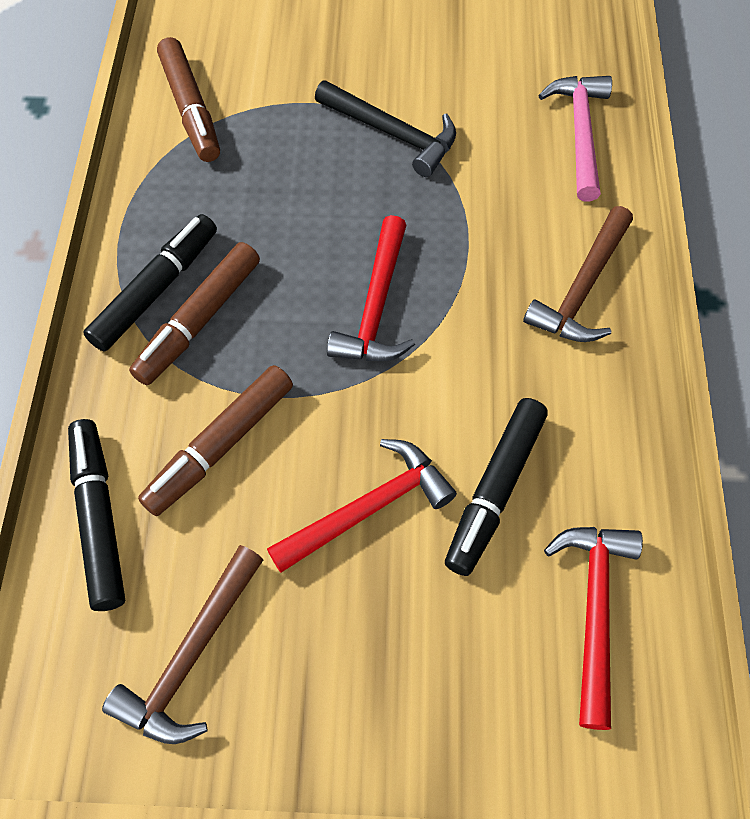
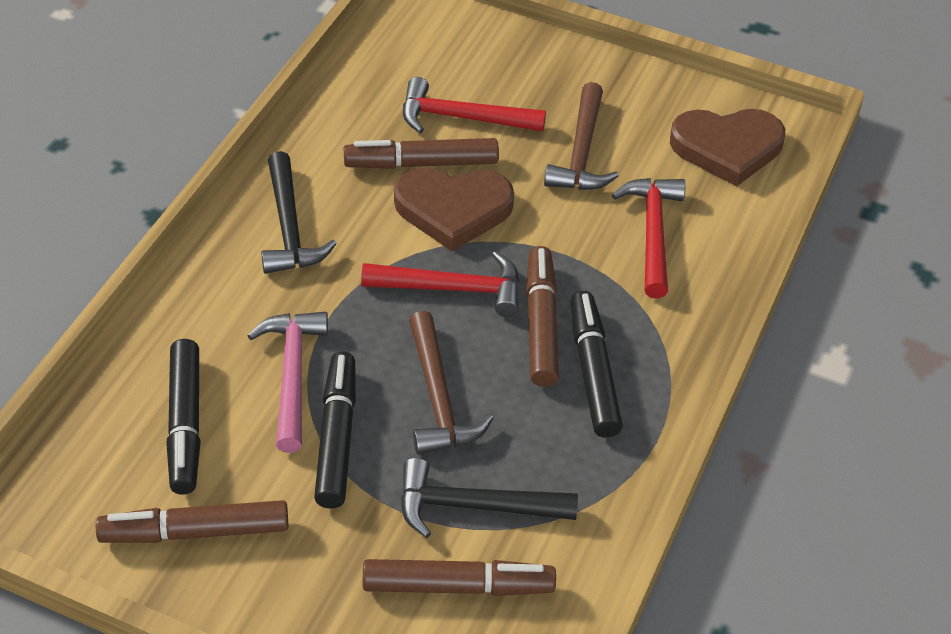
black hammer: 1 -> 2
brown heart: 0 -> 2
brown marker: 3 -> 4

